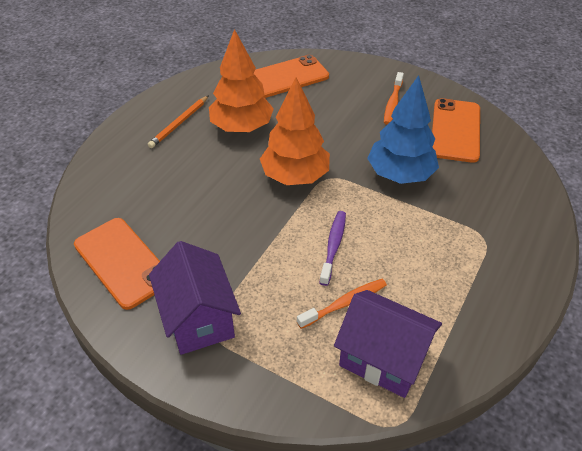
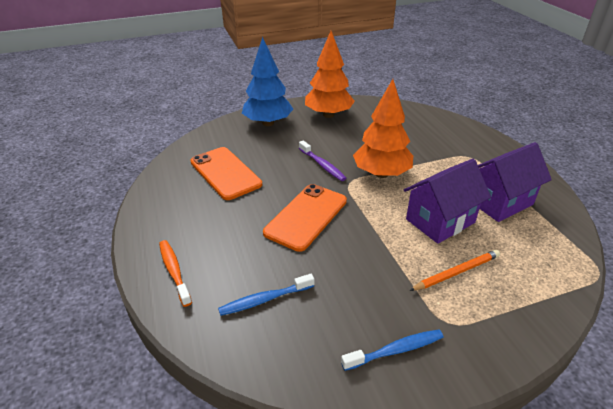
blue toothbrush: 0 -> 2
orange phone: 3 -> 2
orange toothbrush: 2 -> 1

